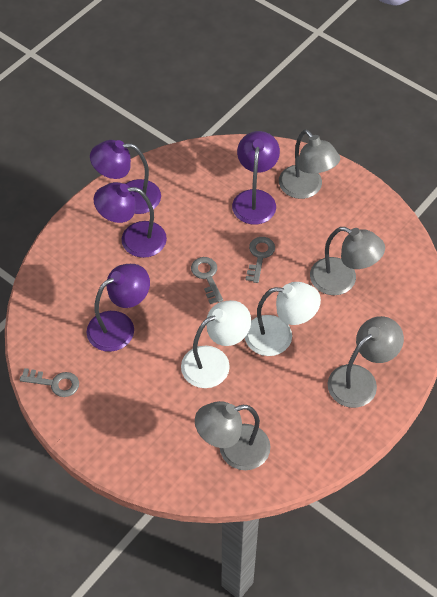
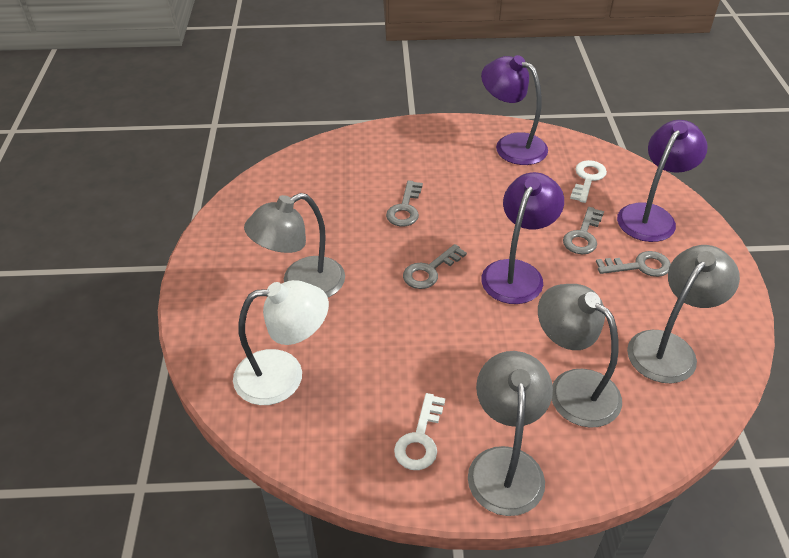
grey key: 3 -> 4
purple lamp: 4 -> 3
white key: 0 -> 2
white lamp: 2 -> 1

